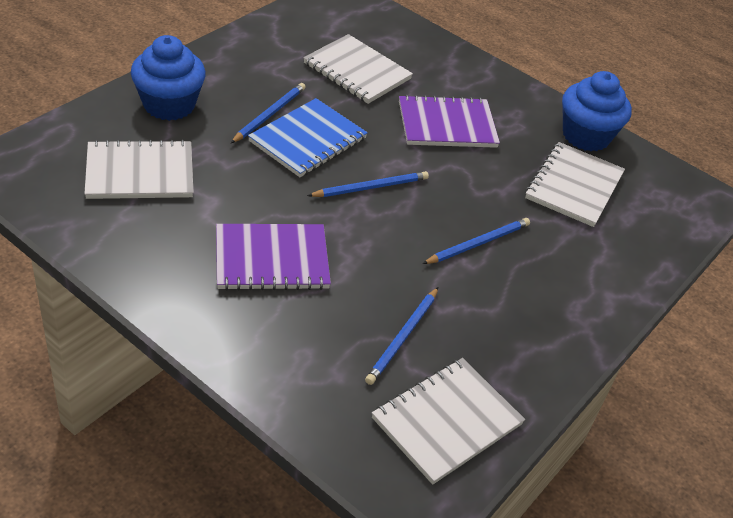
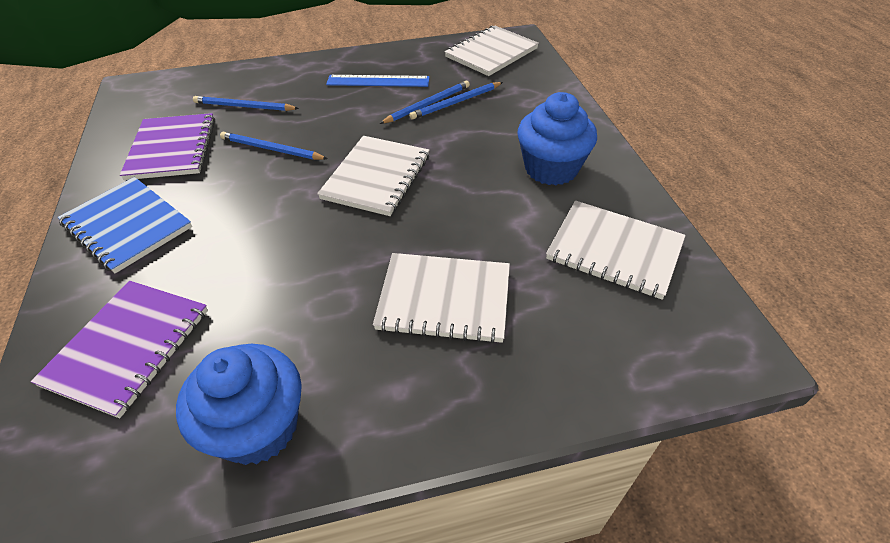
blue ruler: 0 -> 1

